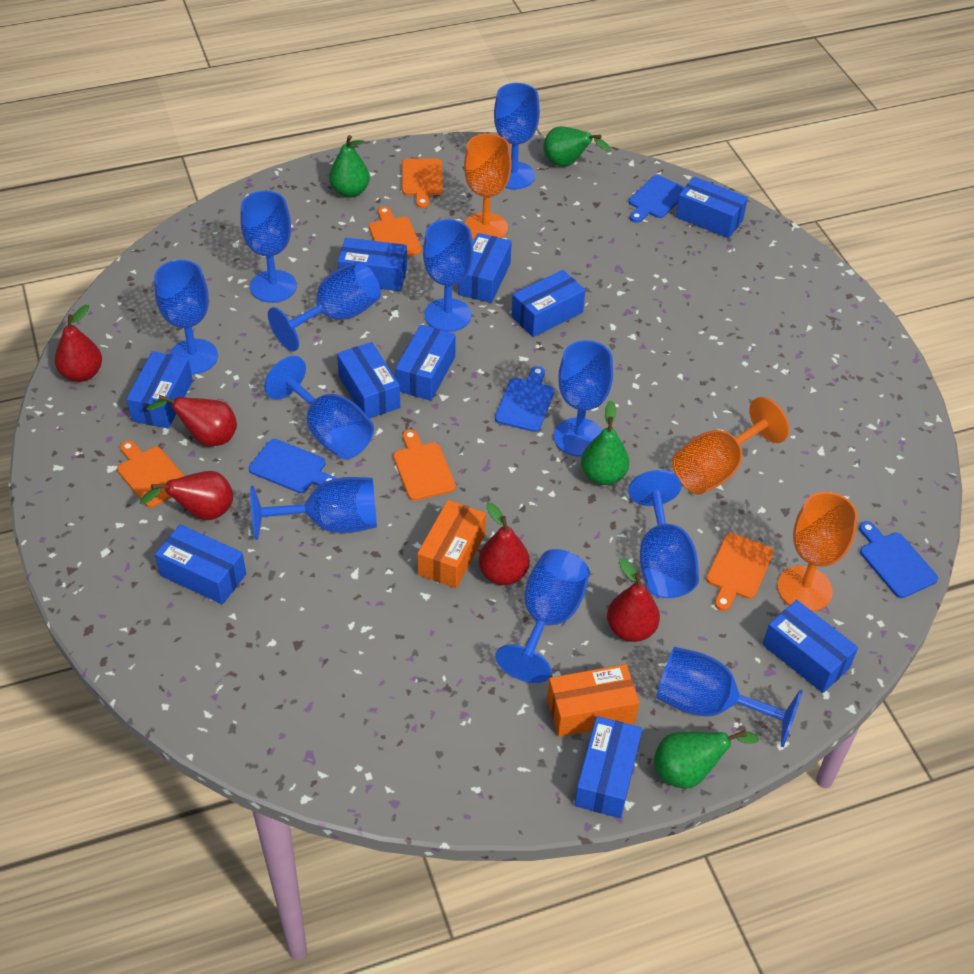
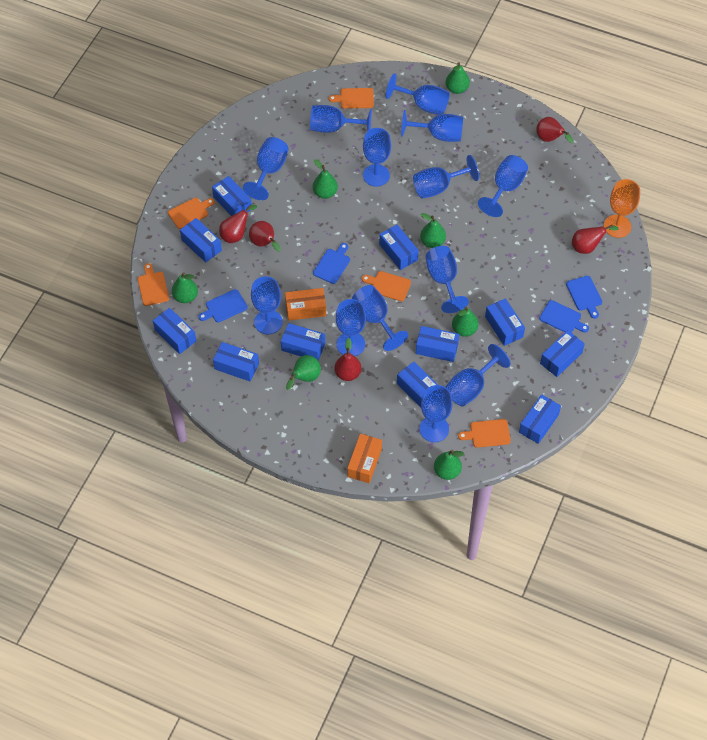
blue box: 10 -> 11
blue goblet: 11 -> 13
green pear: 4 -> 7
orange goblet: 3 -> 1

